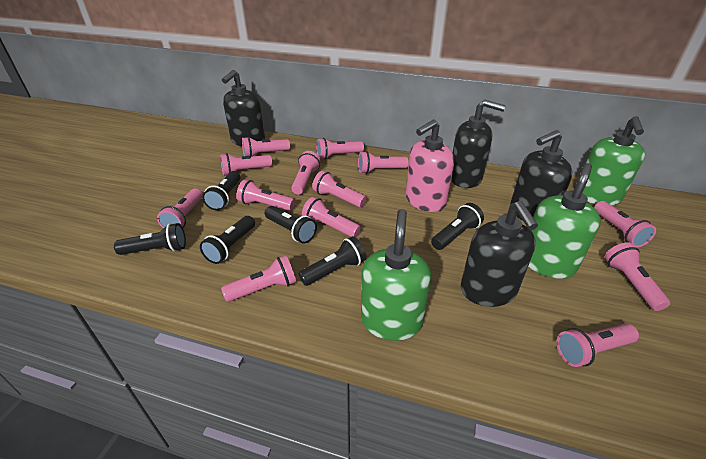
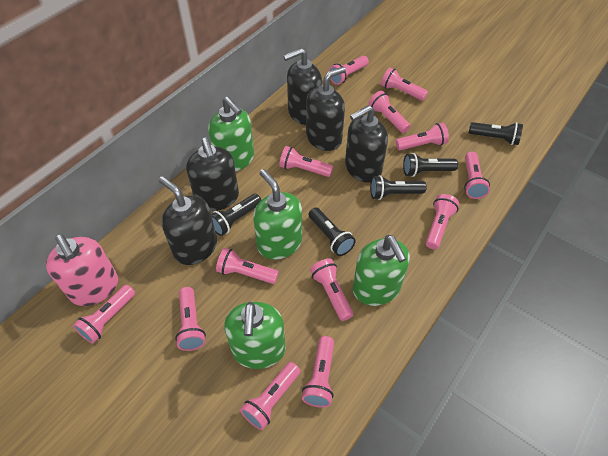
black flashlight: 6 -> 5
black soap dispenser: 4 -> 5
green soap dispenser: 3 -> 4

